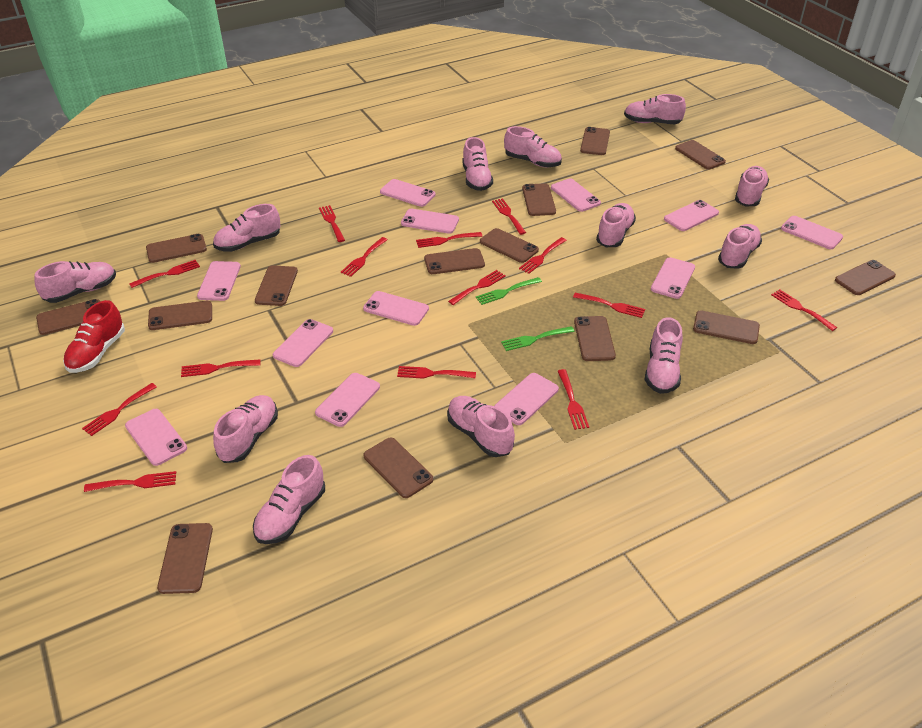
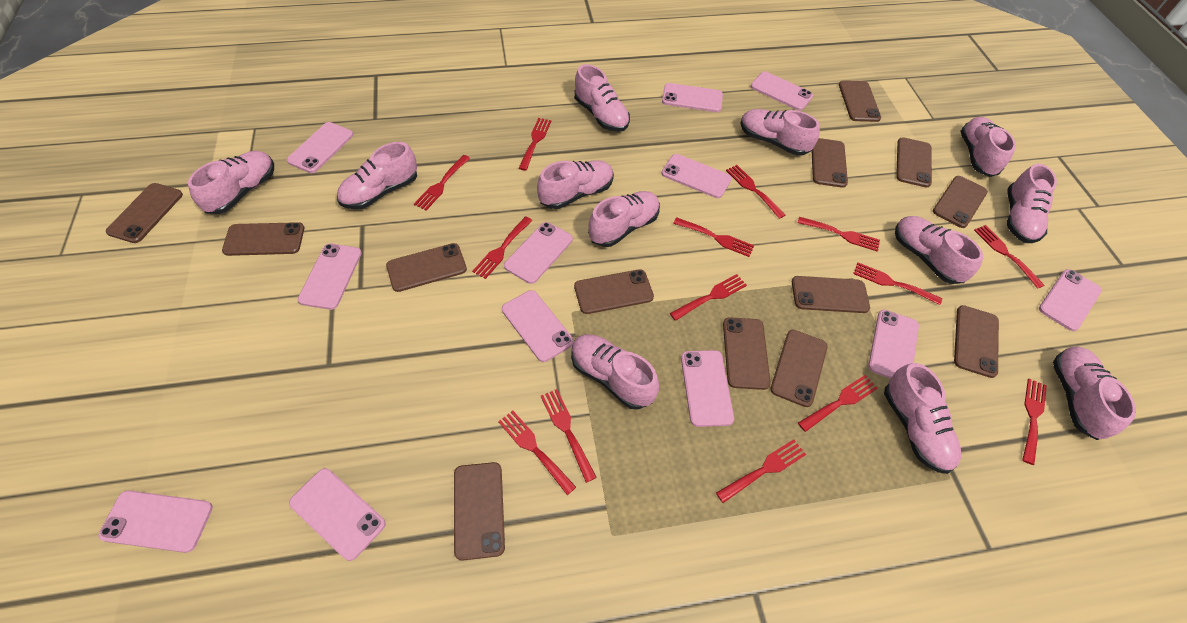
brown phone: 14 -> 13
green fork: 2 -> 0
red shoe: 1 -> 0

